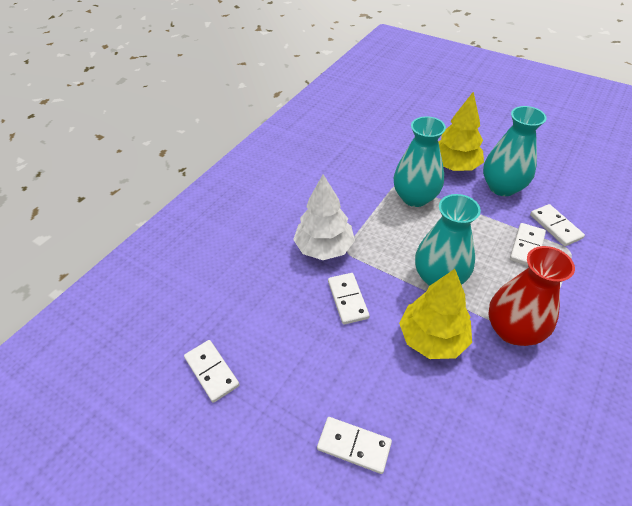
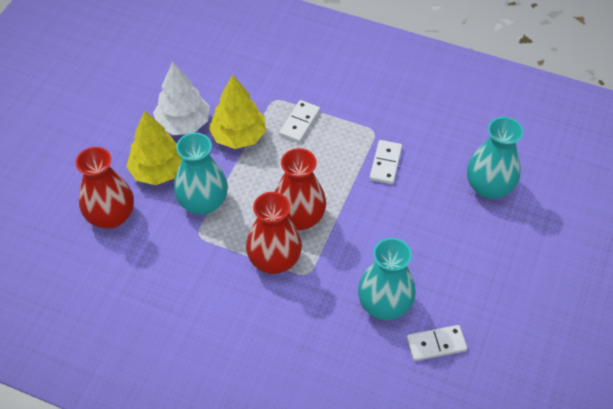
red vase: 1 -> 3
white domino: 5 -> 3

